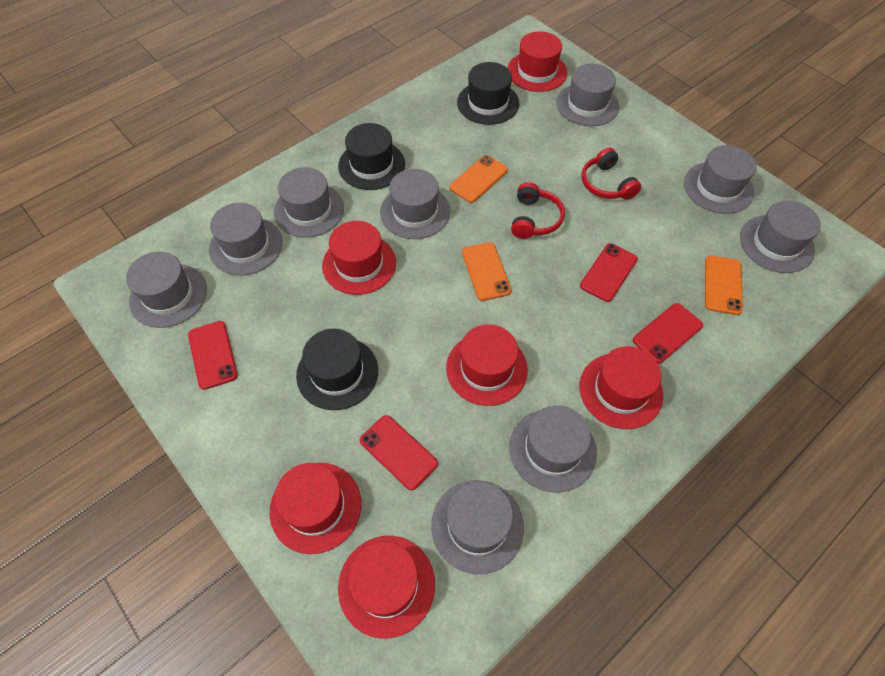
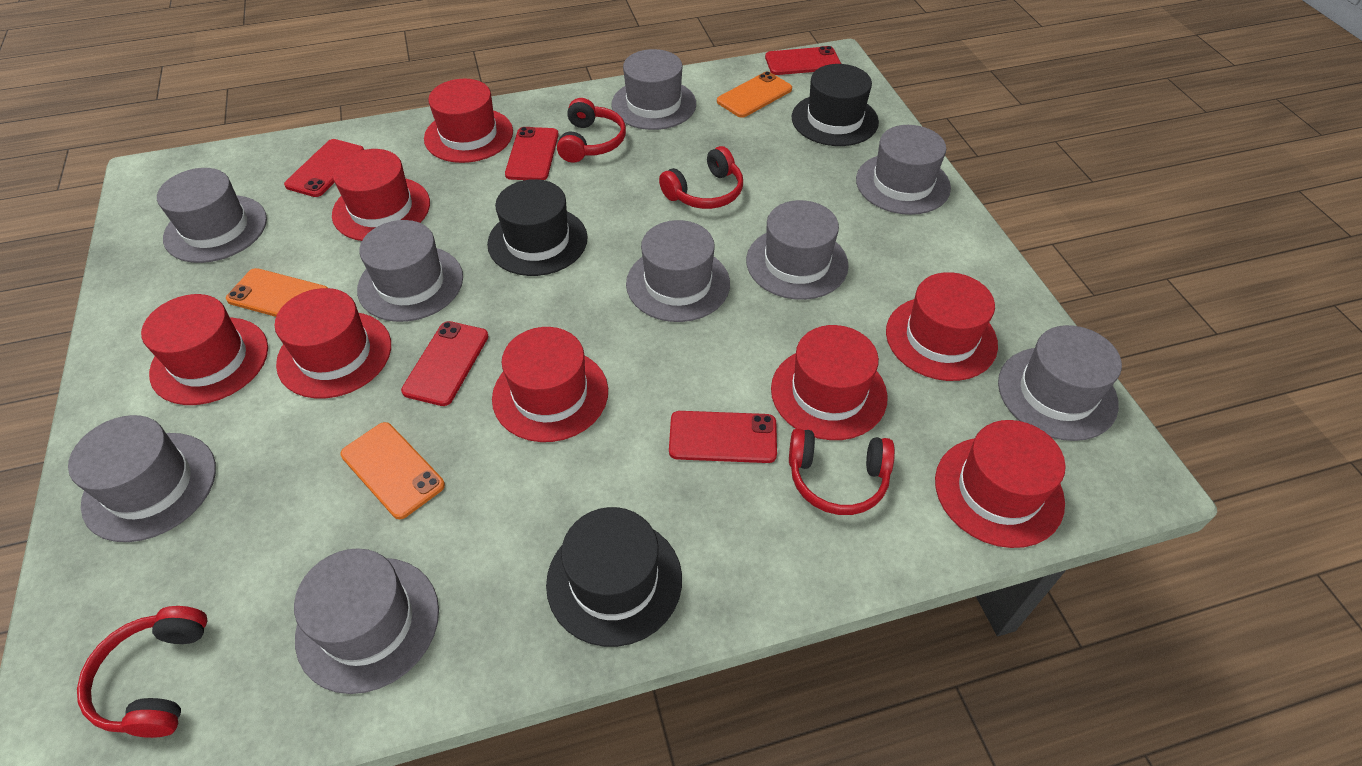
red hat: 6 -> 8
red headphones: 2 -> 4
red phone: 4 -> 5

